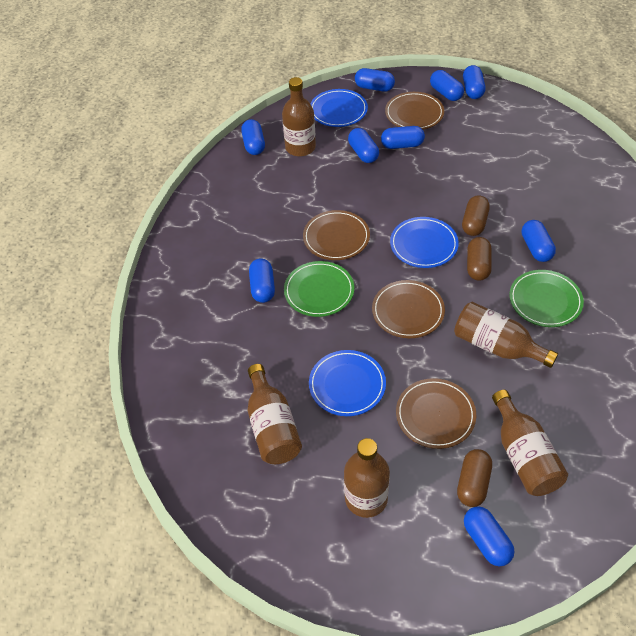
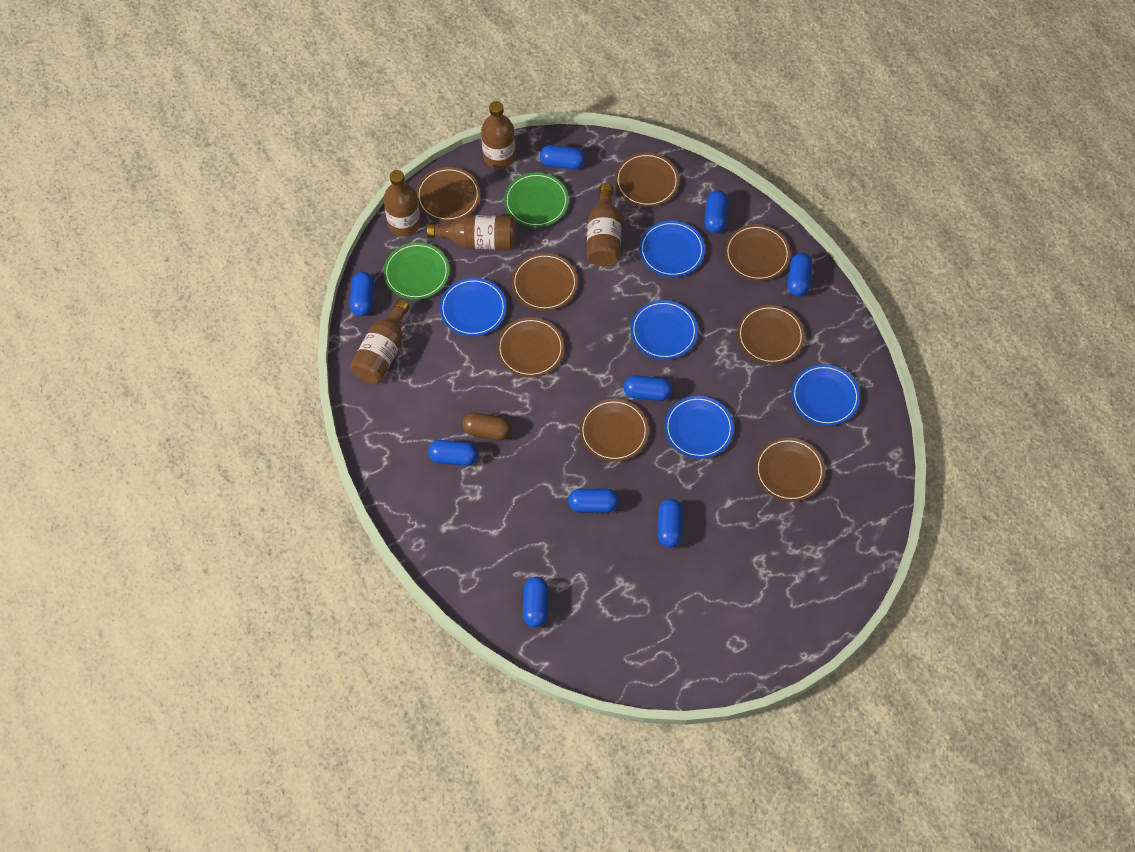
blue plate: 3 -> 5
brown capsule: 3 -> 1
brown plate: 4 -> 8

